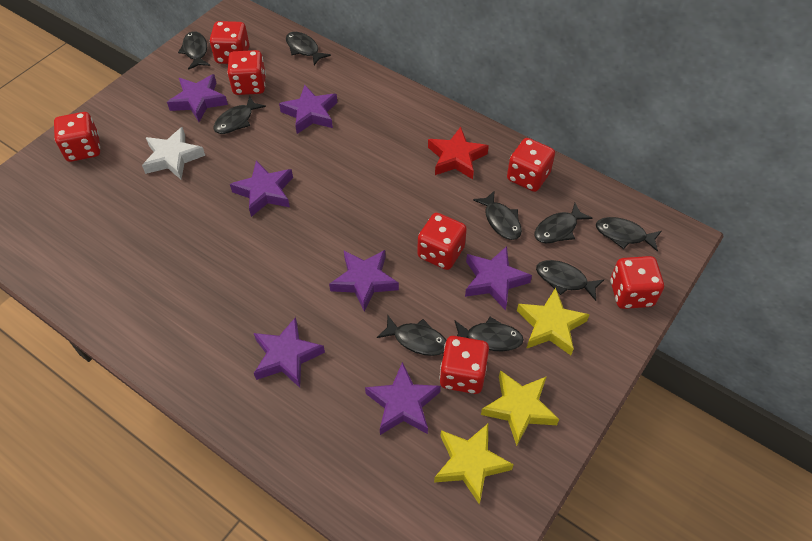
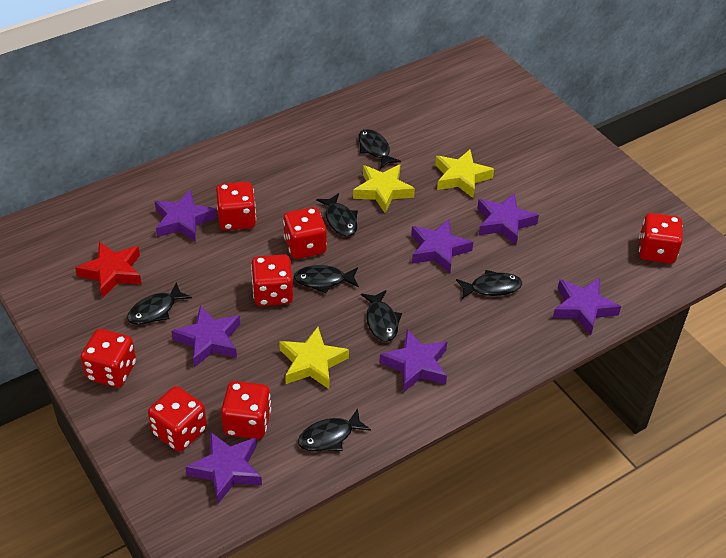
black fish: 9 -> 7
white star: 1 -> 0

